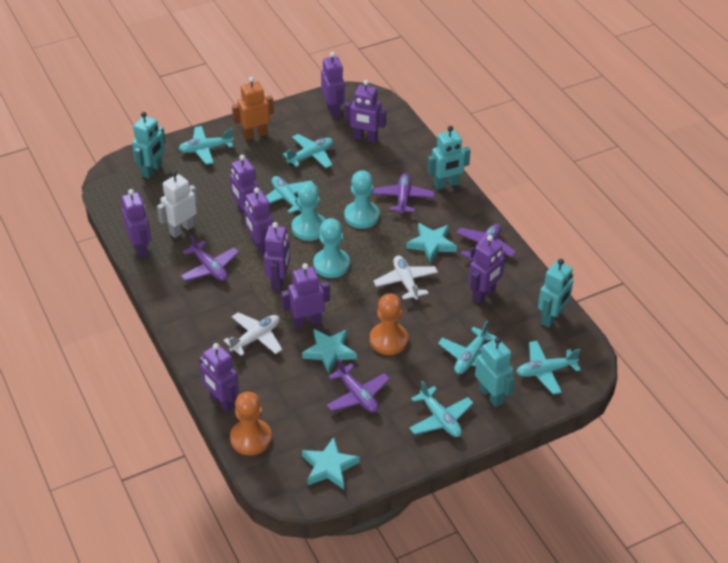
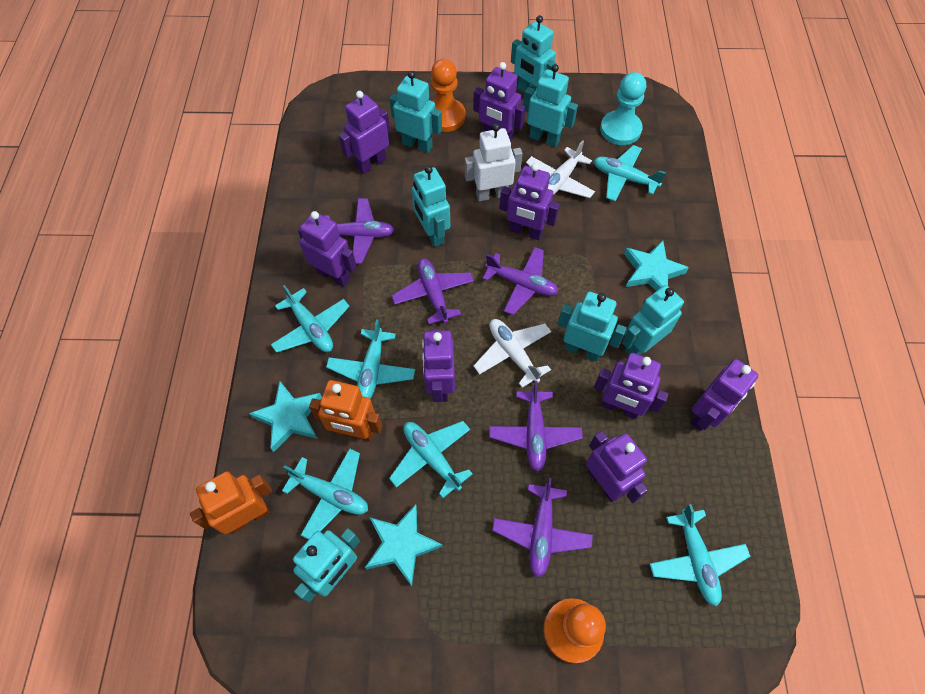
orange robot: 1 -> 2
purple plane: 4 -> 5
purple robot: 9 -> 8
turquoise pawn: 3 -> 1
turquoise robot: 4 -> 7

